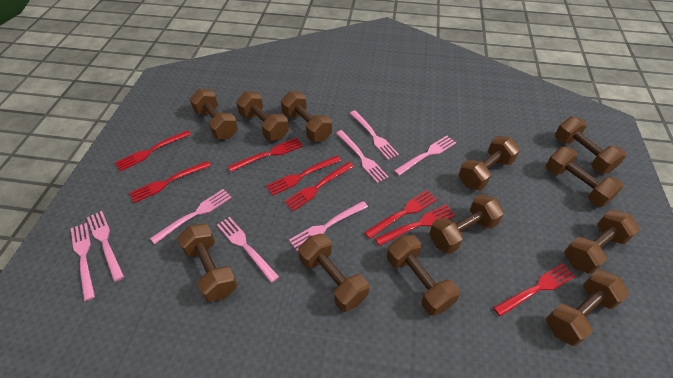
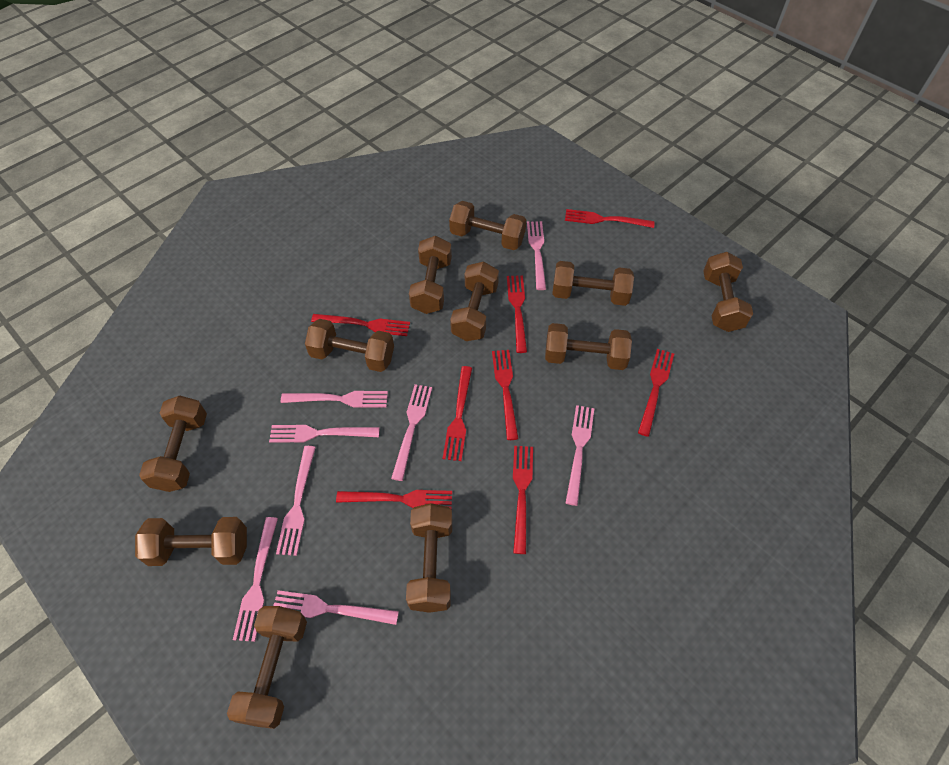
brown dumbbell: 12 -> 11

